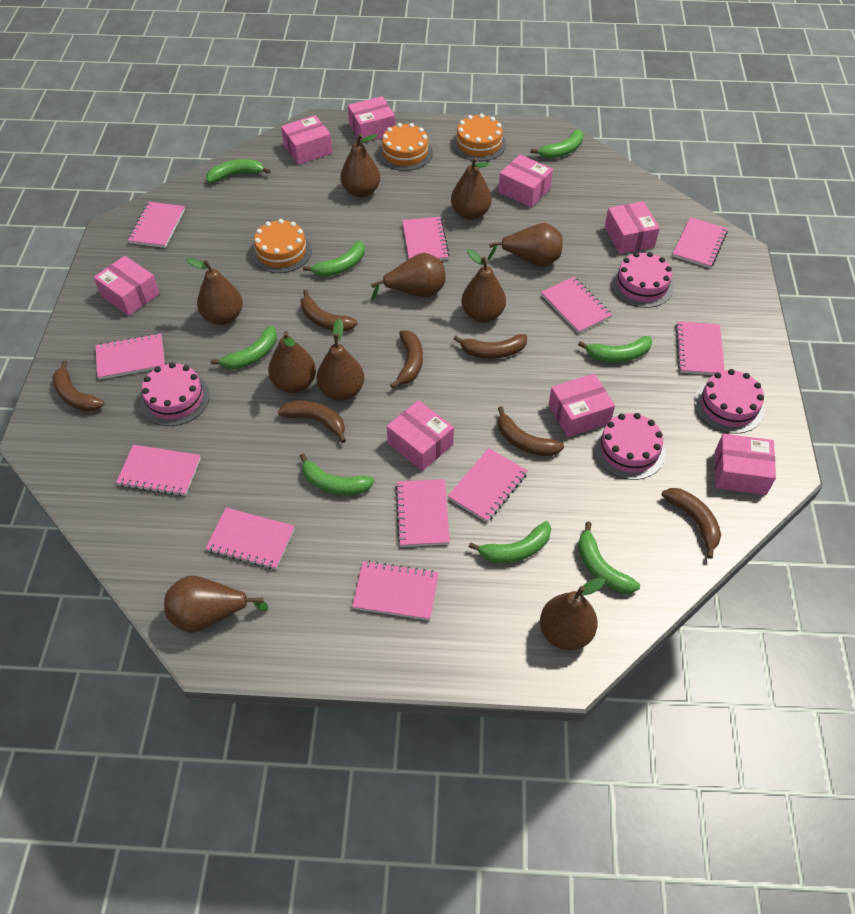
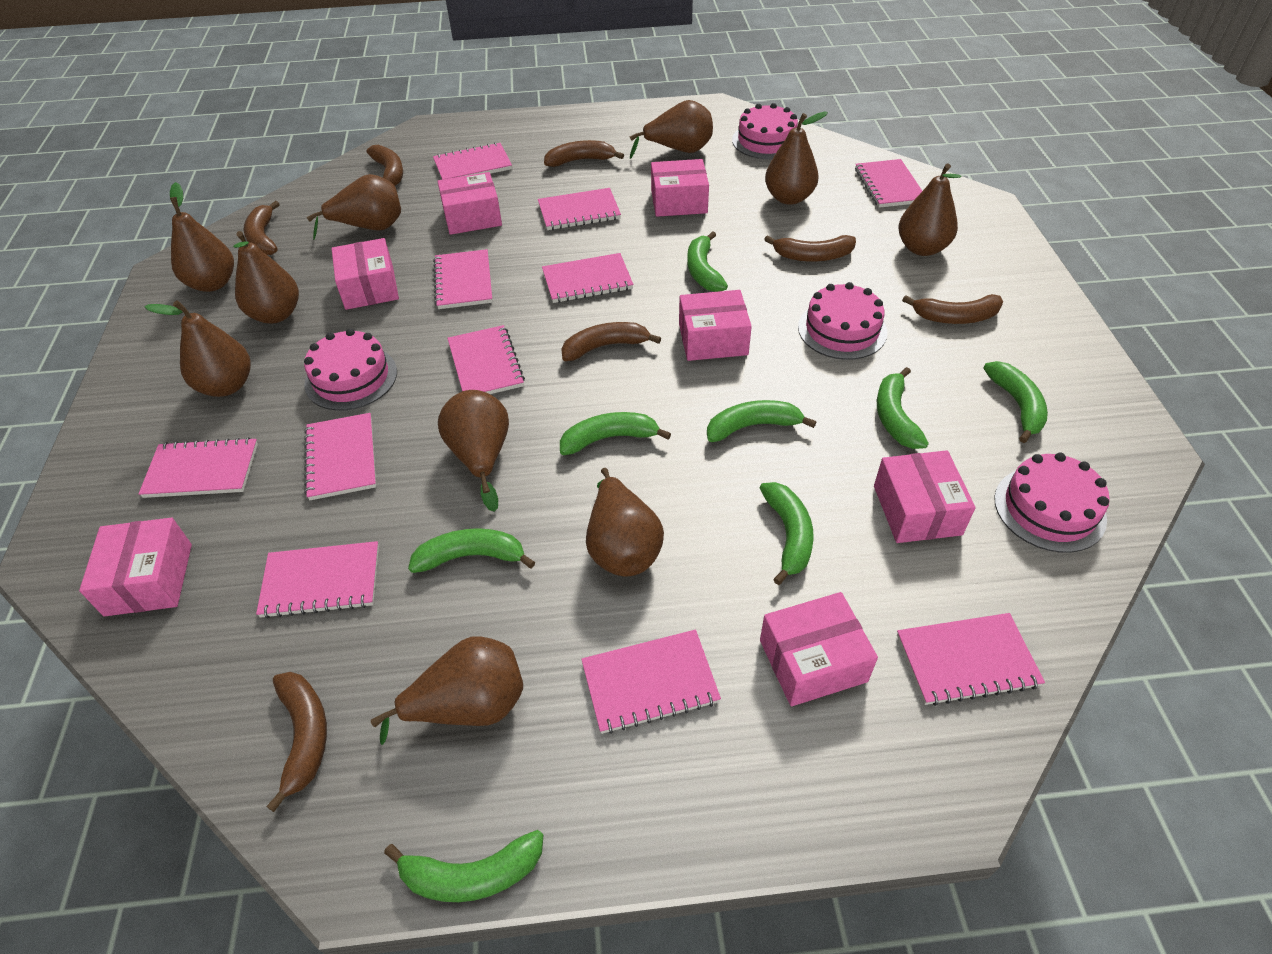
orange cake: 3 -> 0
pink box: 8 -> 7

